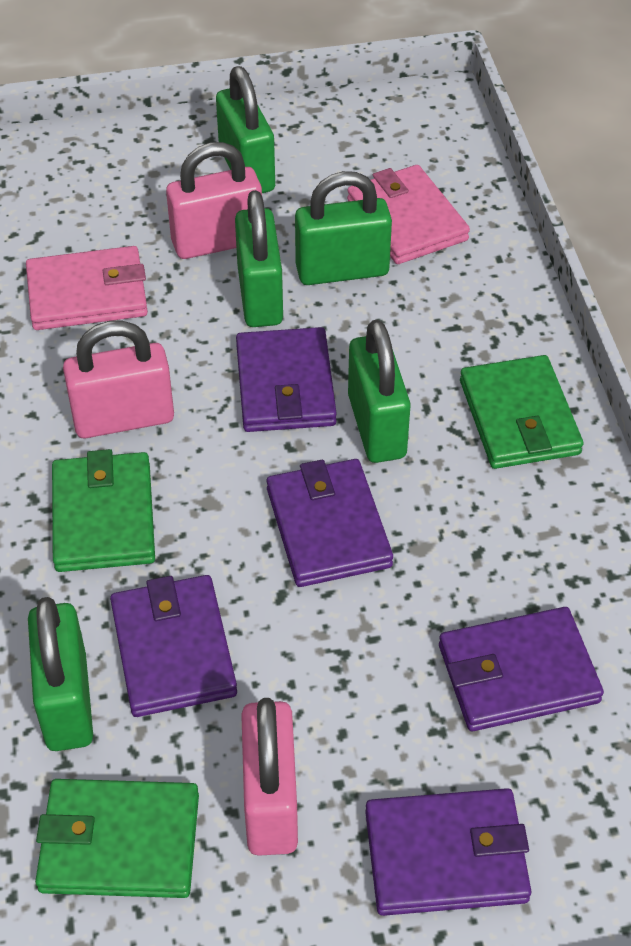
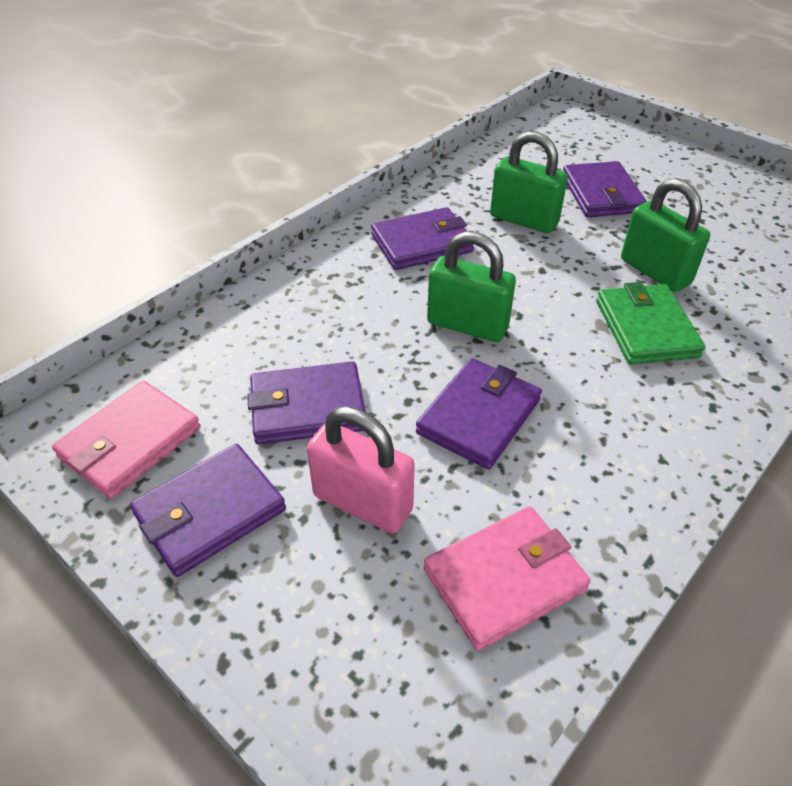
green padlock: 5 -> 3
green wallet: 3 -> 1
pink padlock: 3 -> 1

